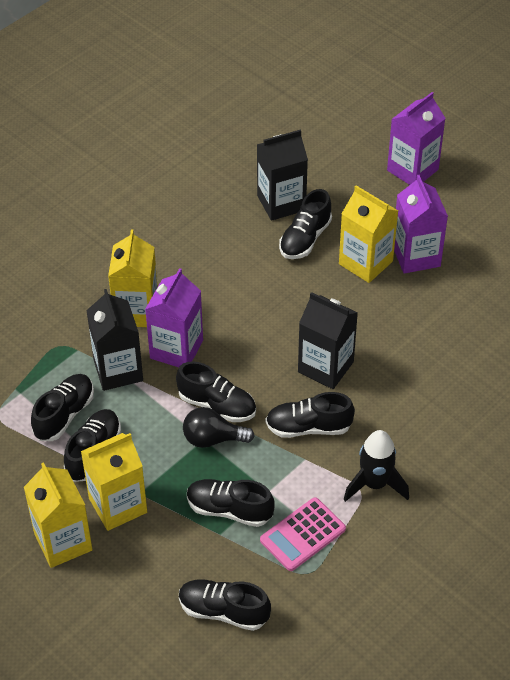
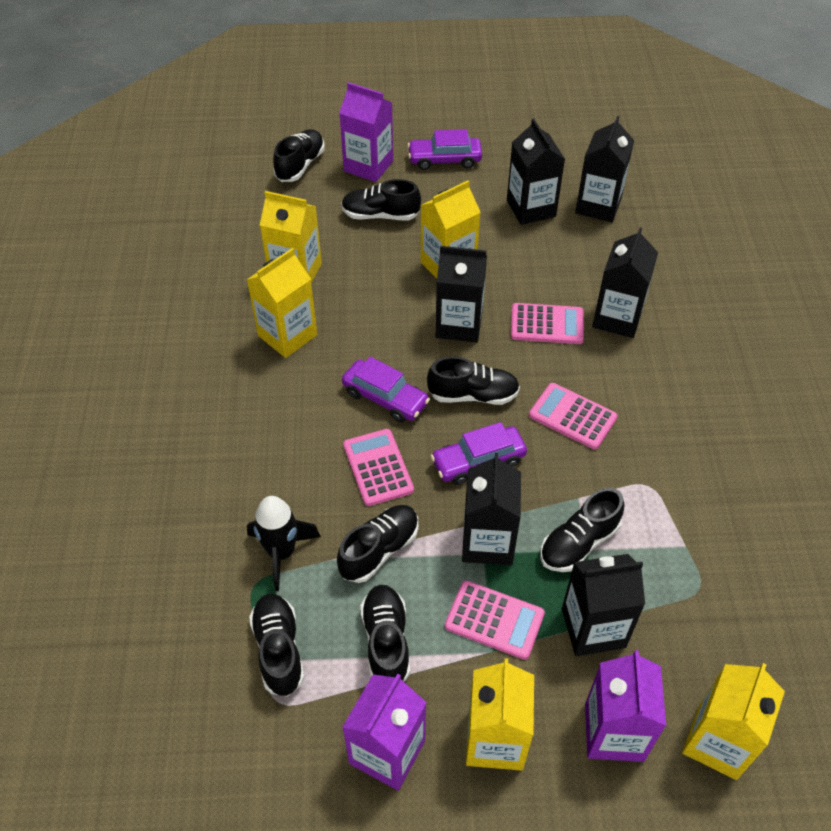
black carton: 3 -> 6
black light bulb: 1 -> 0
pink calculator: 1 -> 4
purple car: 0 -> 3
yellow carton: 4 -> 5

